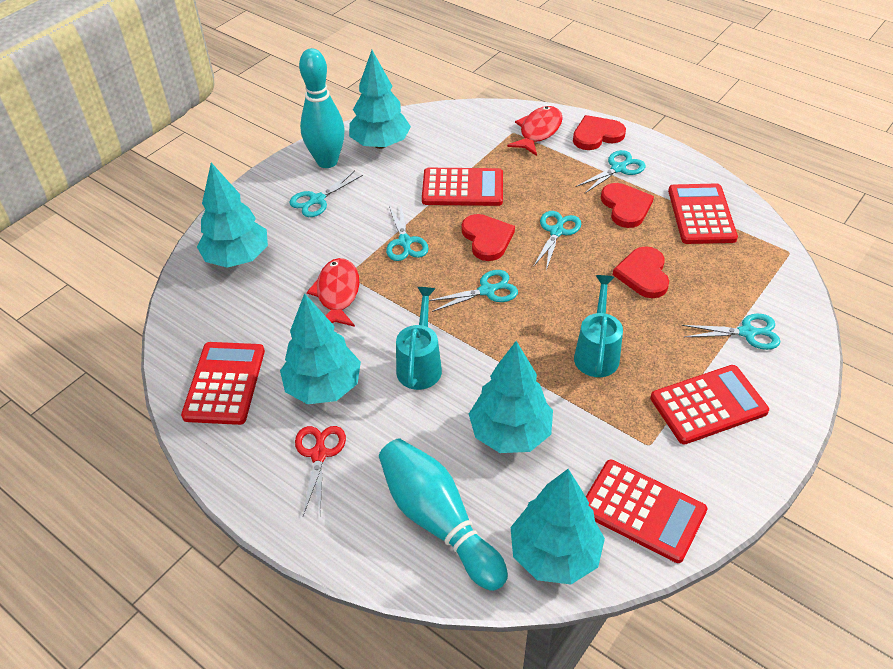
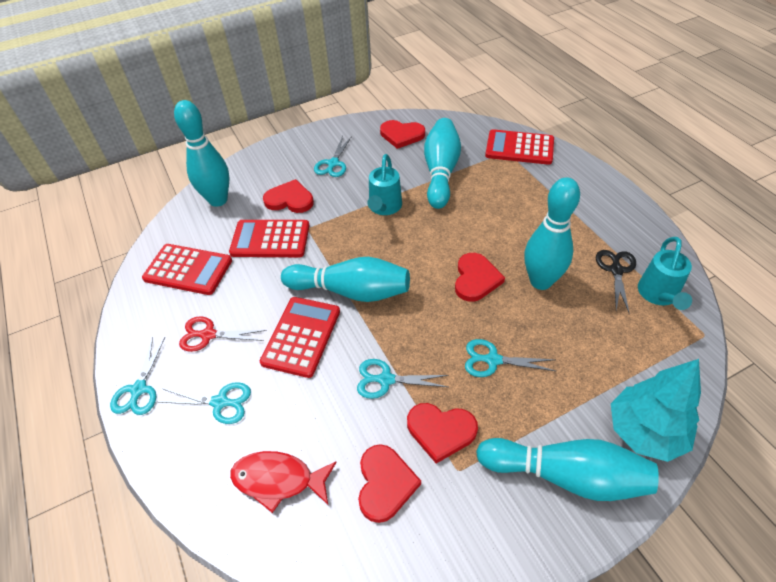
black scissors: 0 -> 1
red calculator: 5 -> 4
red fish: 2 -> 1
red heart: 4 -> 5
turquoise bowling pin: 2 -> 5
turquoise scissors: 6 -> 5
turquoise tree: 5 -> 1

